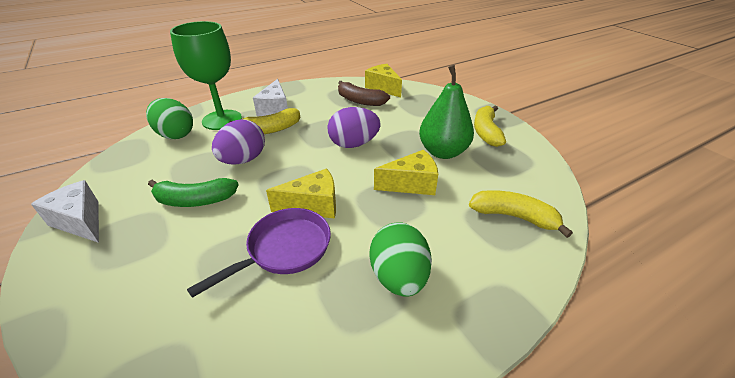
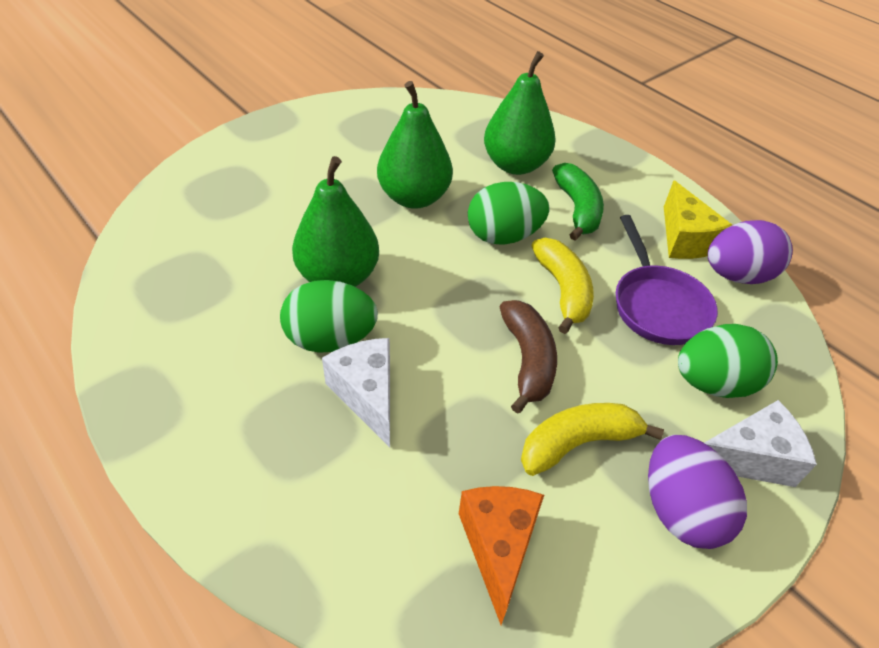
green egg: 2 -> 3
green goblet: 1 -> 0
green pear: 1 -> 3
orange cheese: 0 -> 1
yellow banana: 3 -> 2
yellow cheese: 3 -> 1

